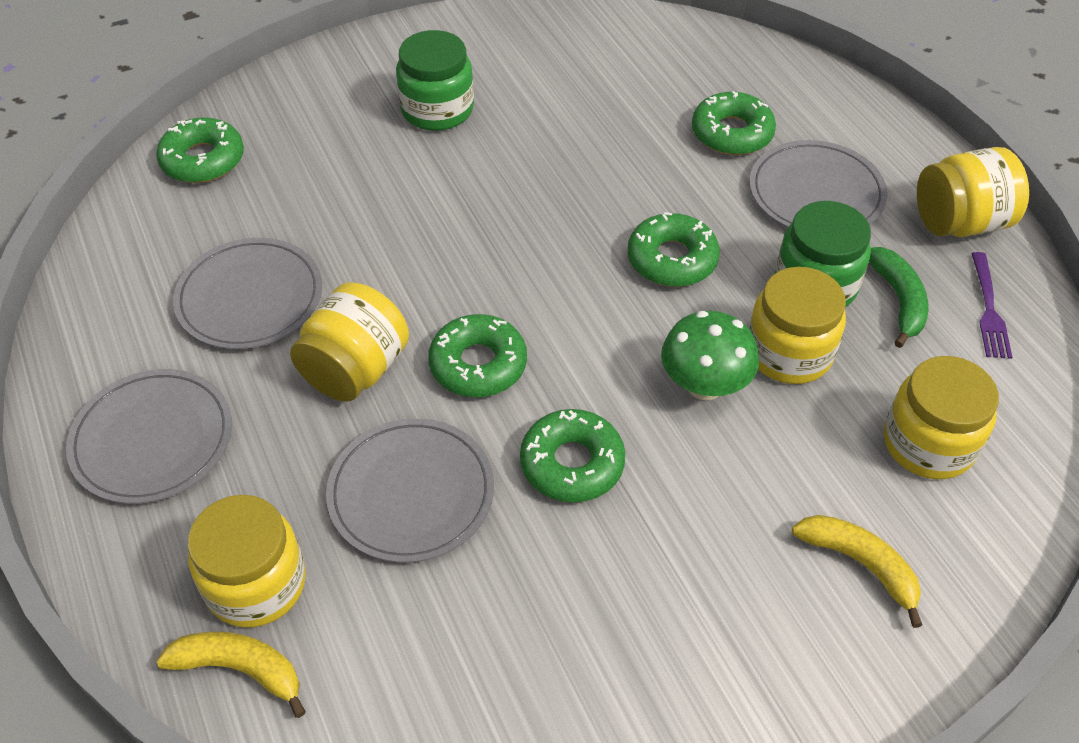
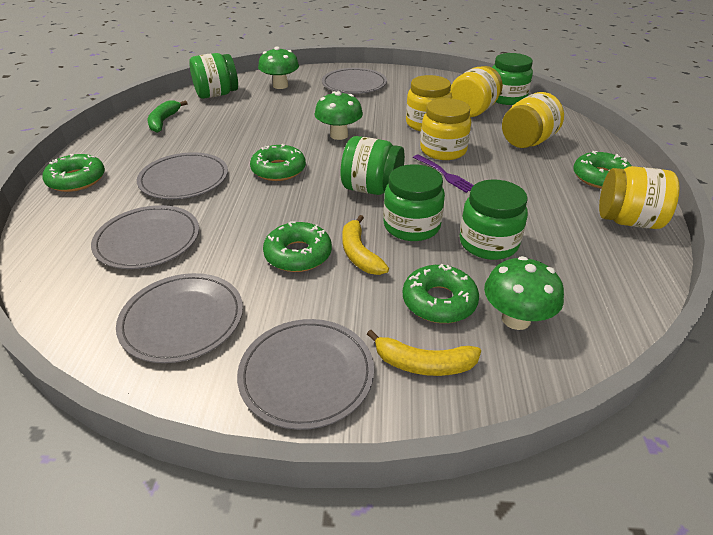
green jar: 2 -> 5
green mushroom: 1 -> 3
grey plate: 4 -> 5

